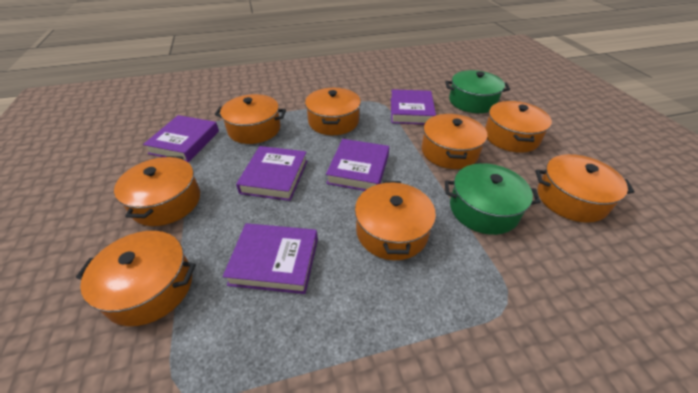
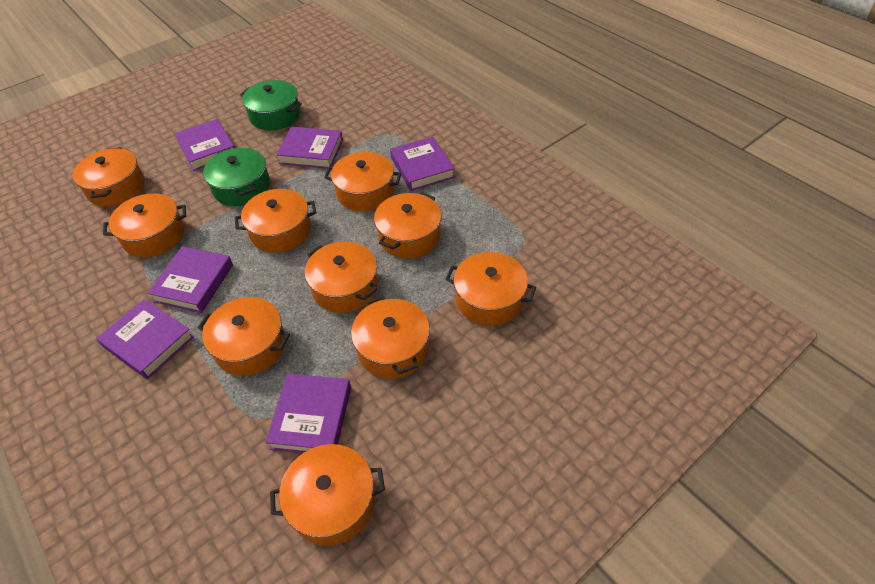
orange pot: 8 -> 10
purple book: 5 -> 6

